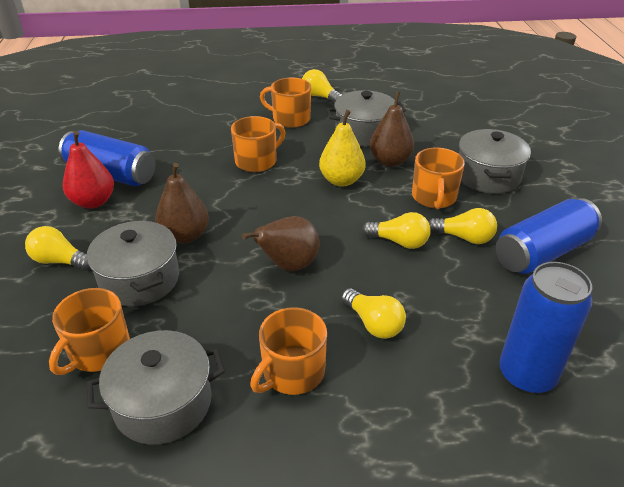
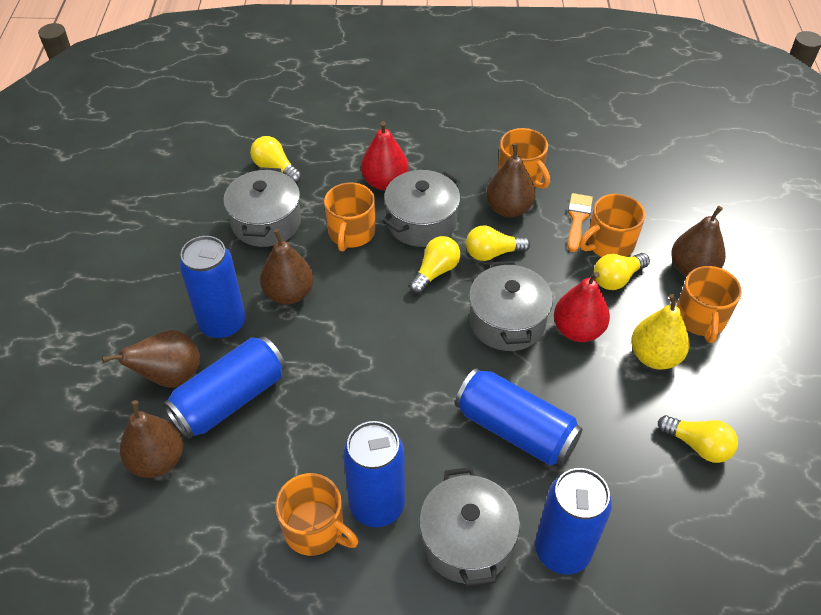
blue can: 3 -> 5
brown pear: 3 -> 5
orange brush: 0 -> 1
red pear: 1 -> 2

